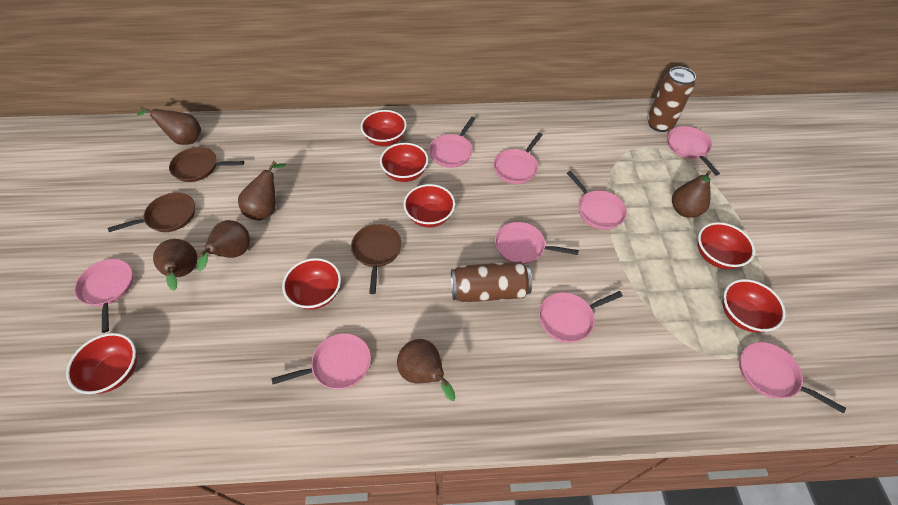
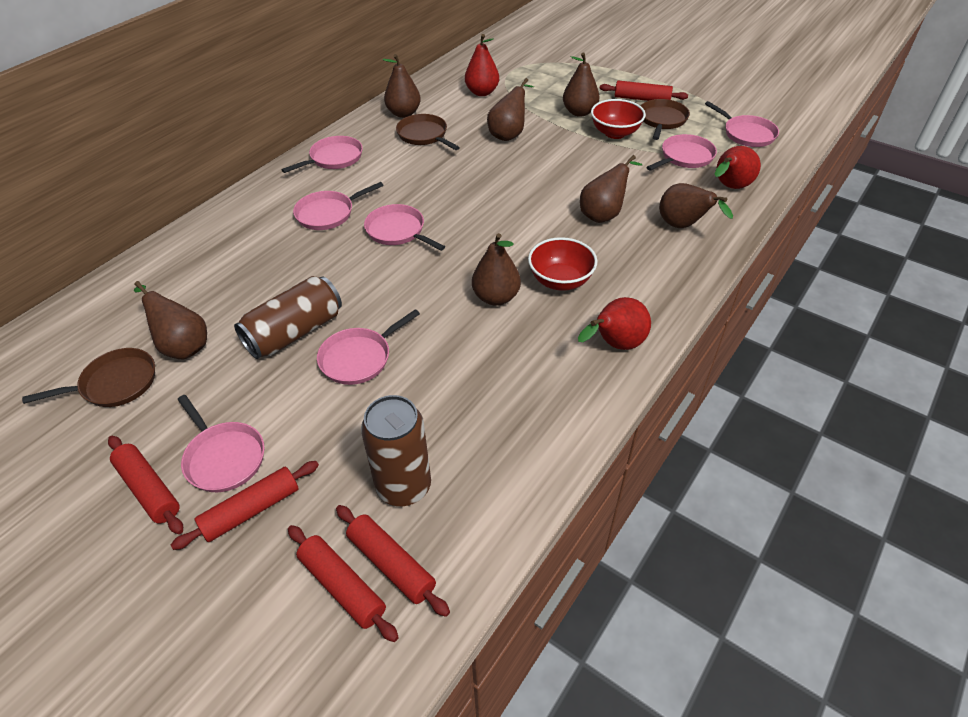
brown pear: 6 -> 7
pink pan: 9 -> 7
red bowl: 7 -> 2
red pear: 0 -> 3
red rolling pin: 0 -> 5

